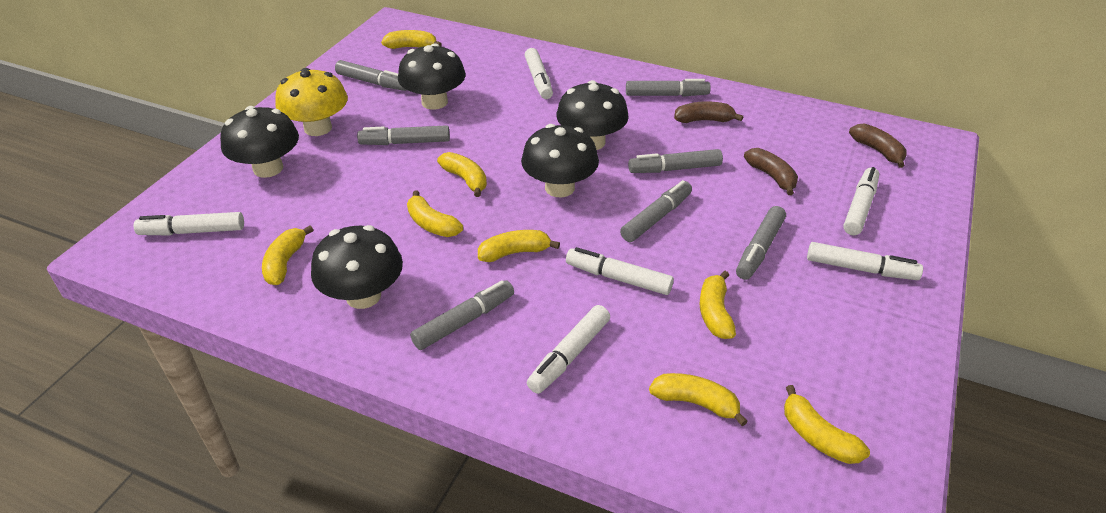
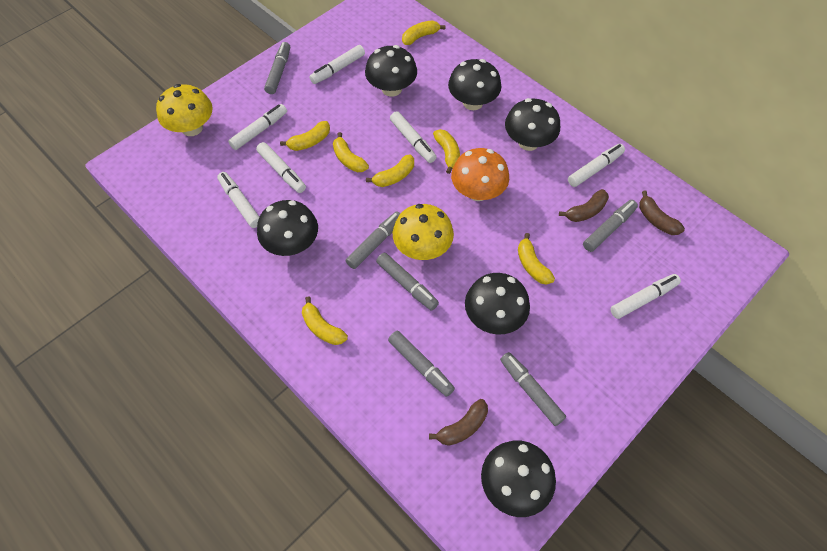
black mushroom: 5 -> 6
grey marker: 7 -> 6
orange mushroom: 0 -> 1
white marker: 6 -> 7
yellow banana: 8 -> 7
yellow mushroom: 1 -> 2

